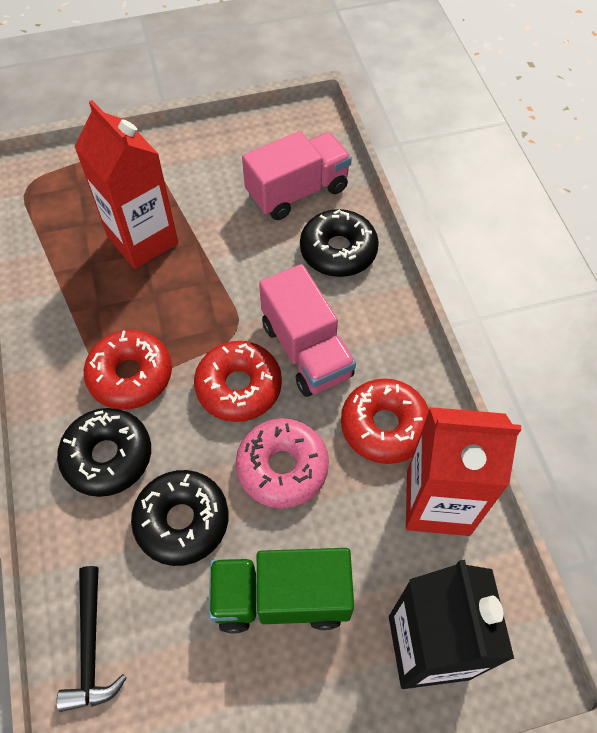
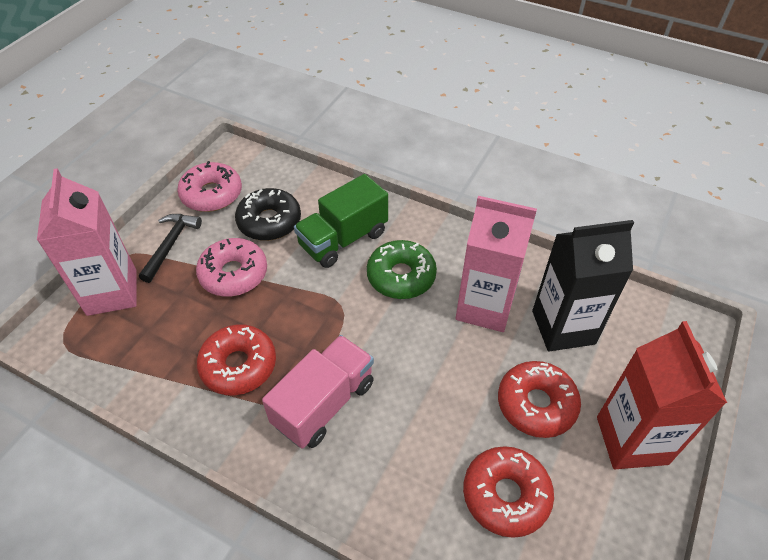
black donut: 3 -> 1
green donut: 0 -> 1
pink carton: 0 -> 2
pink donut: 1 -> 2
pink truck: 2 -> 1
red carton: 2 -> 1

